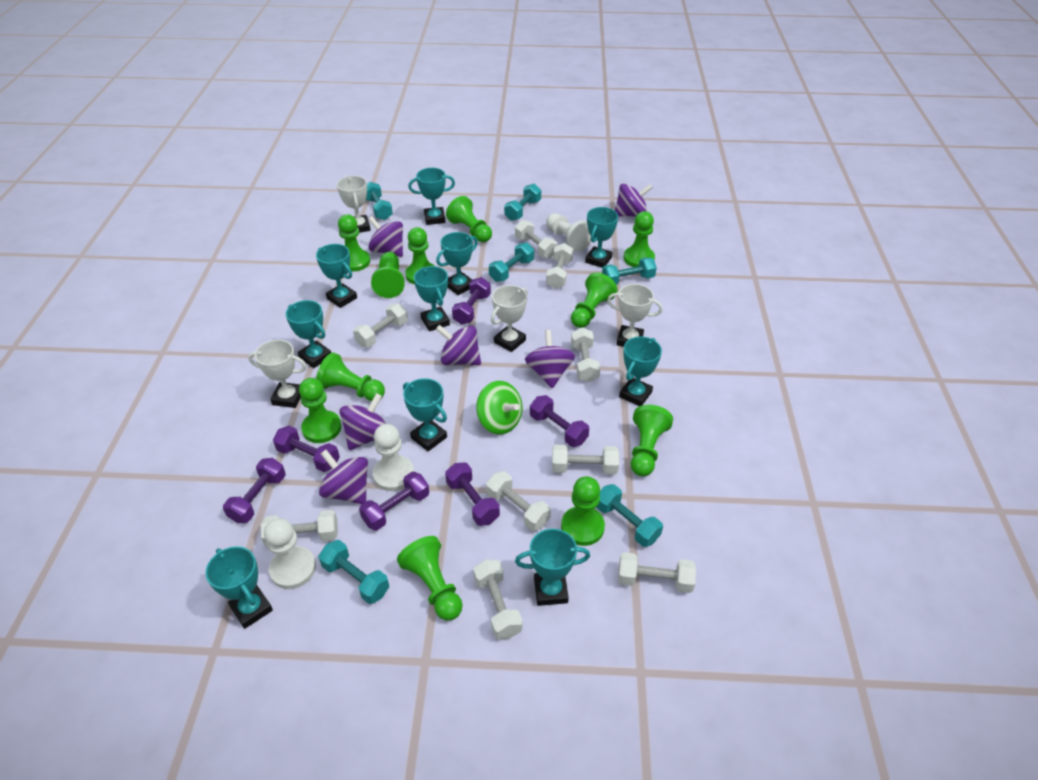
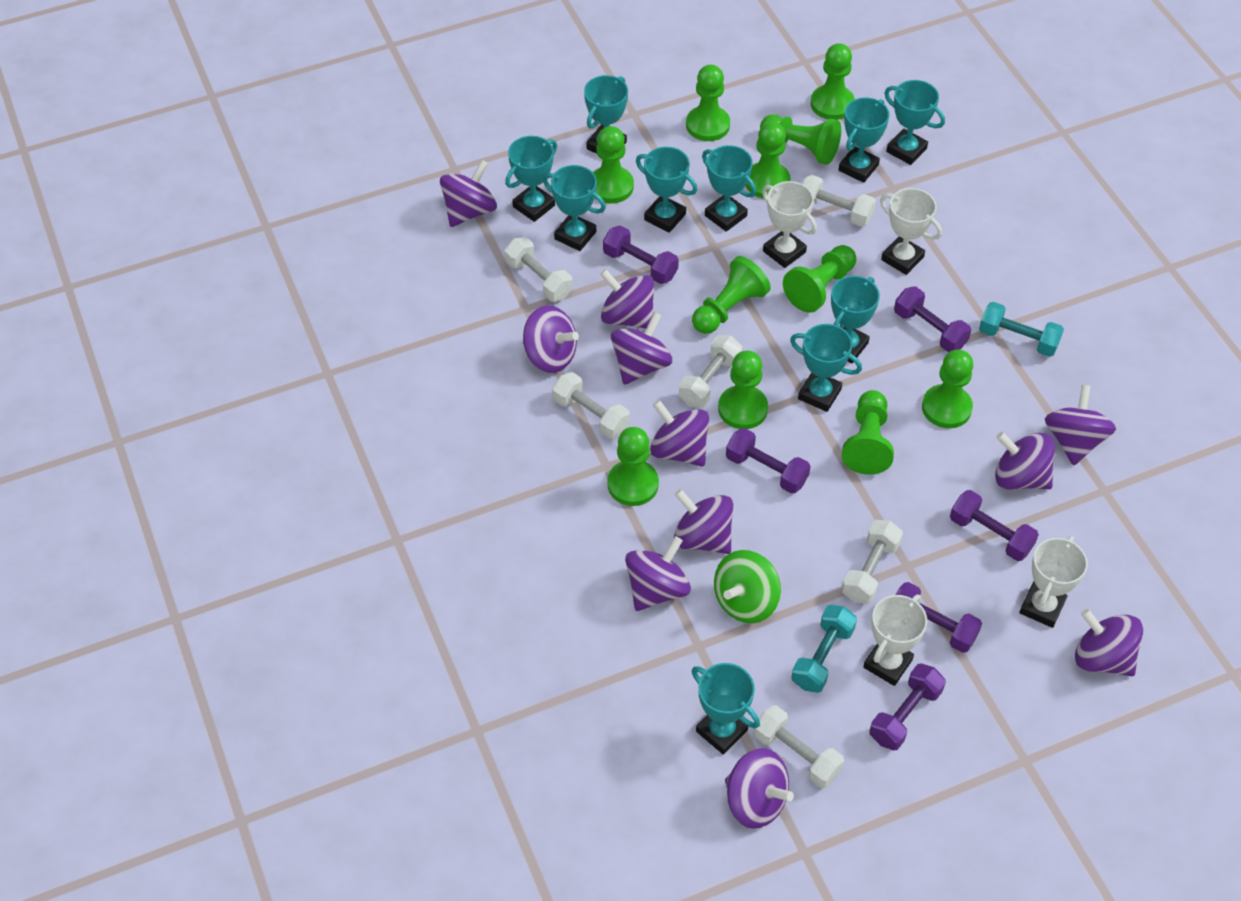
purple spinning top: 6 -> 11
turquoise dumbbell: 6 -> 2
white dumbbell: 9 -> 6
white pawn: 3 -> 0

